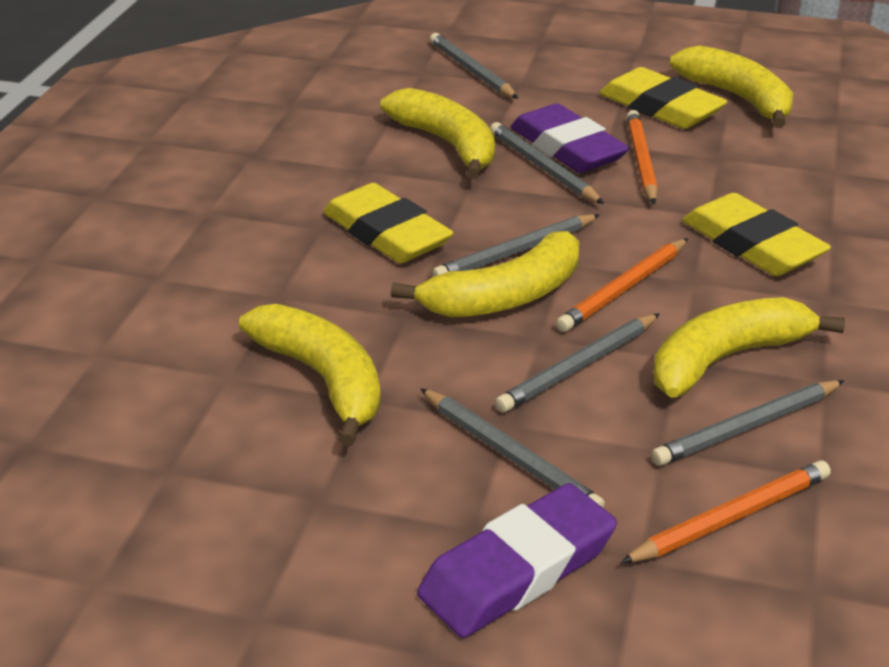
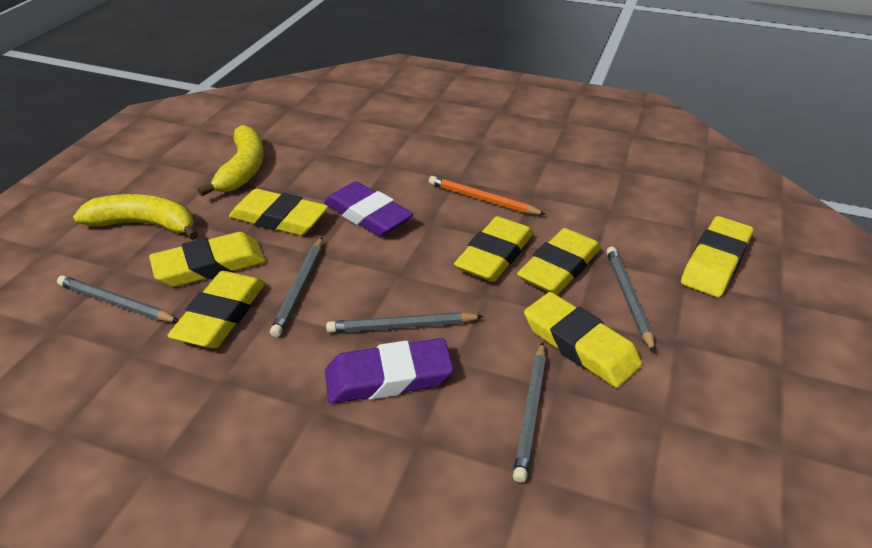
grey pencil: 6 -> 5
orange pencil: 3 -> 1
yellow banana: 5 -> 2
yellow eraser: 3 -> 7

